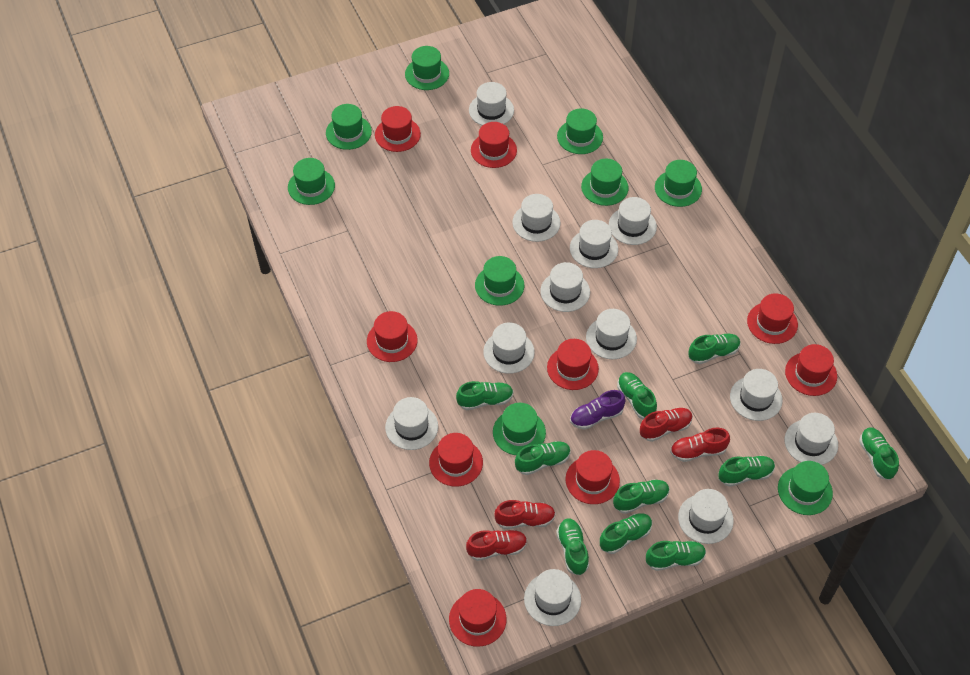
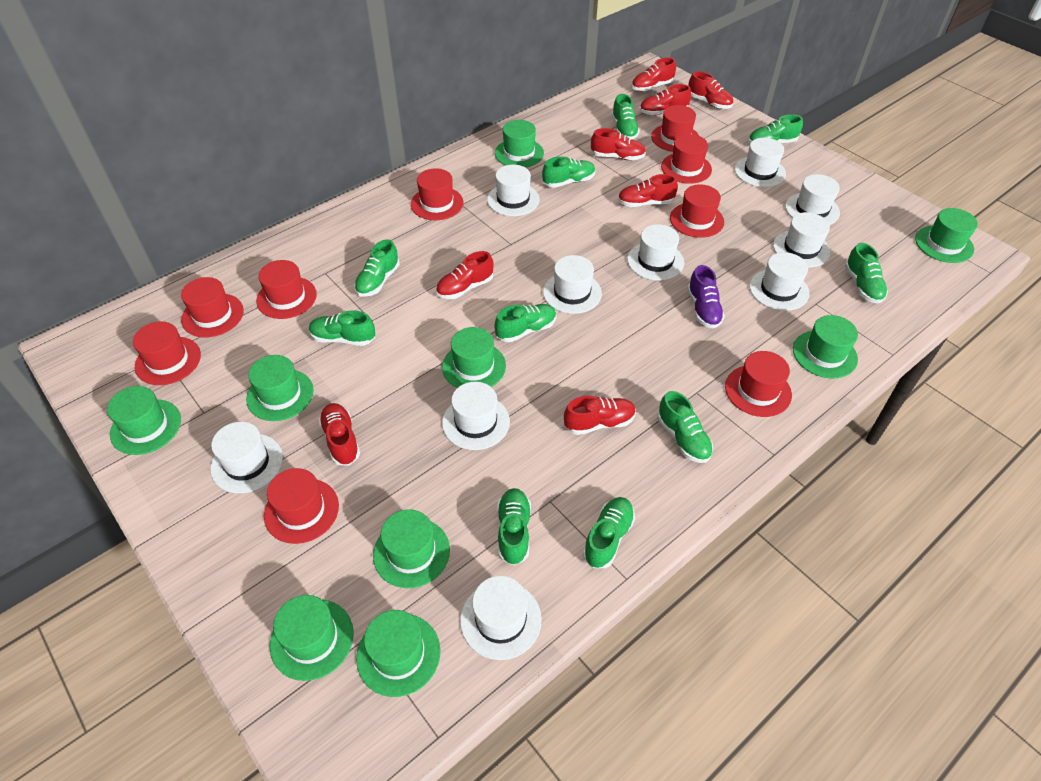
red shoe: 4 -> 8
white hat: 12 -> 10

